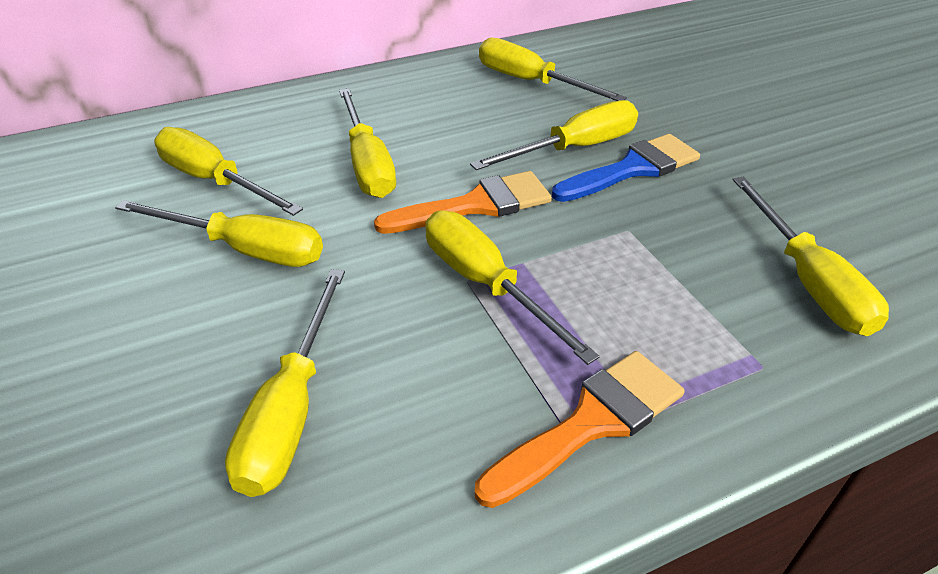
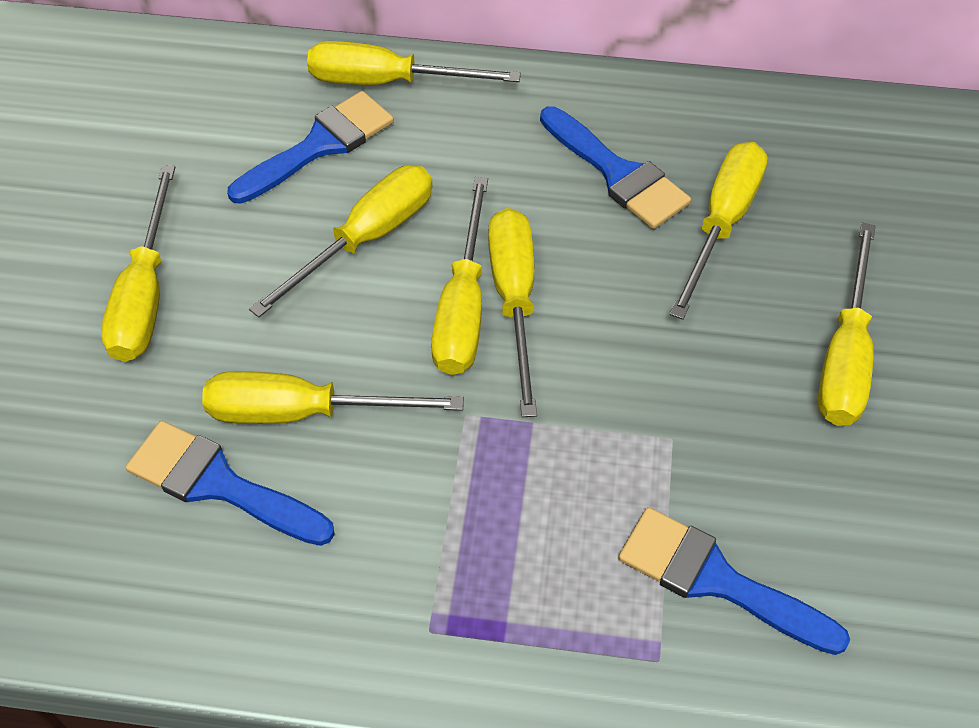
blue brush: 1 -> 4
orange brush: 2 -> 0

